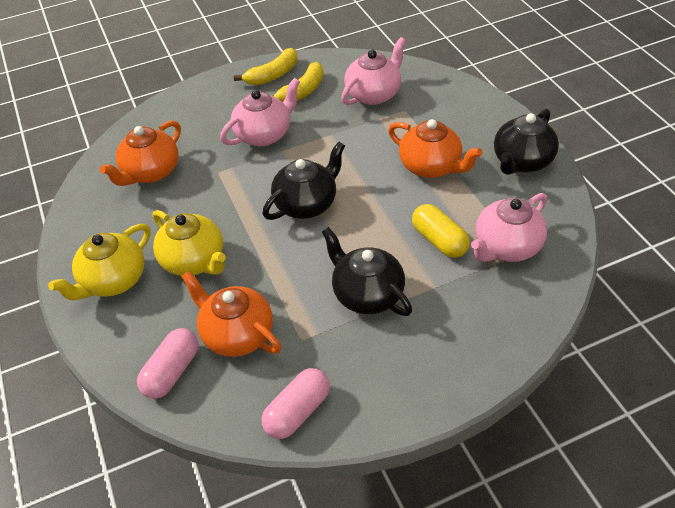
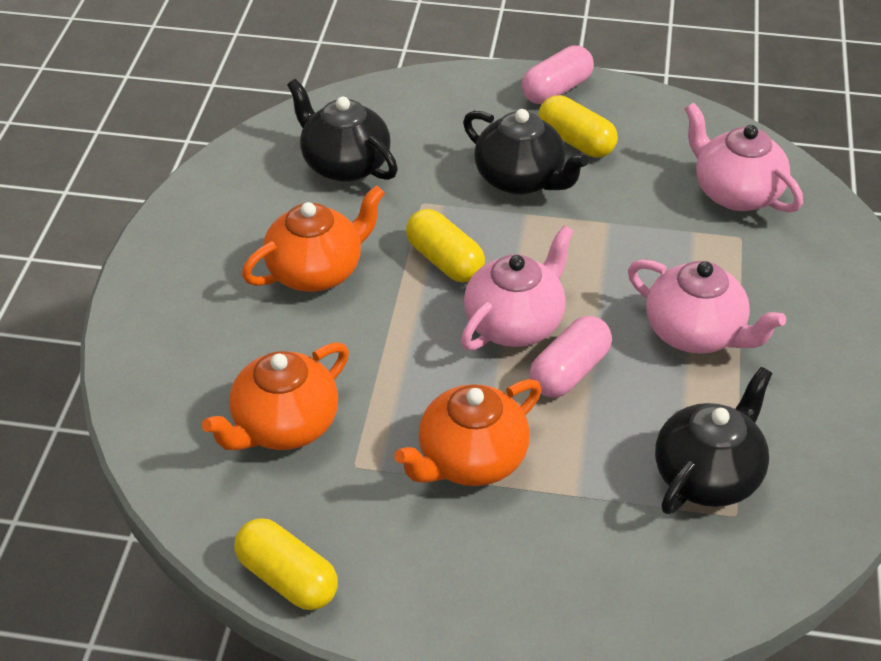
yellow banana: 2 -> 0
yellow capsule: 1 -> 3
yellow teapot: 2 -> 0

